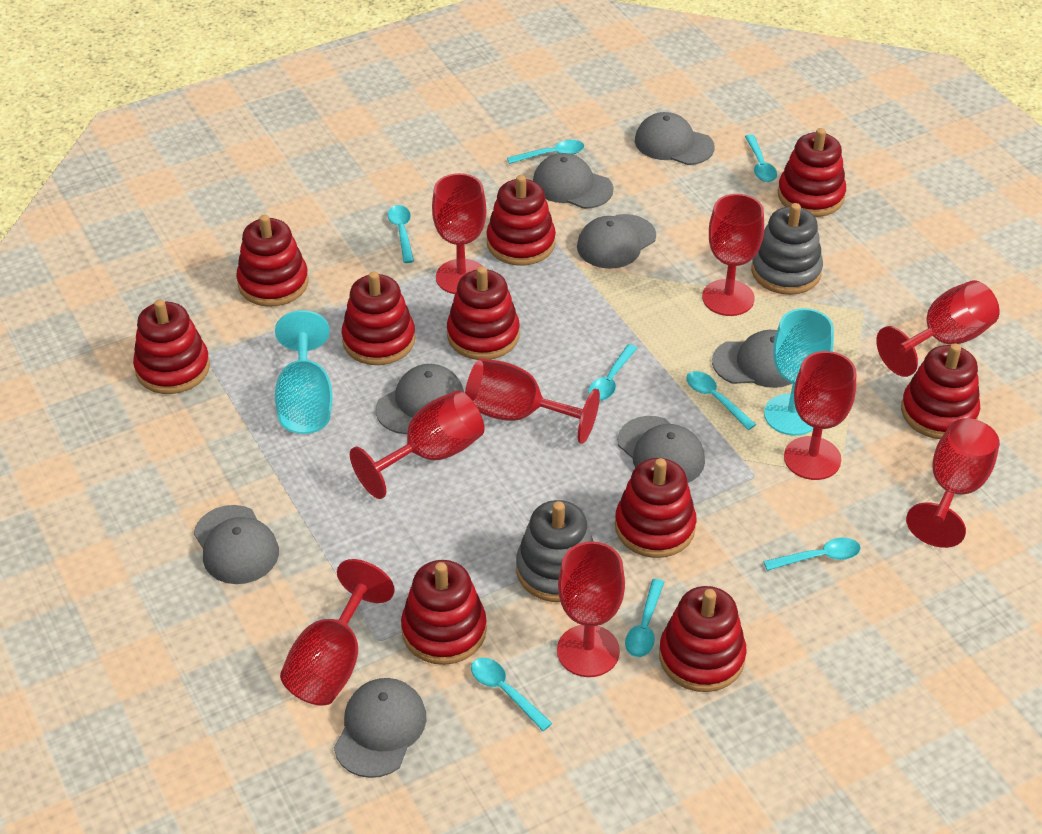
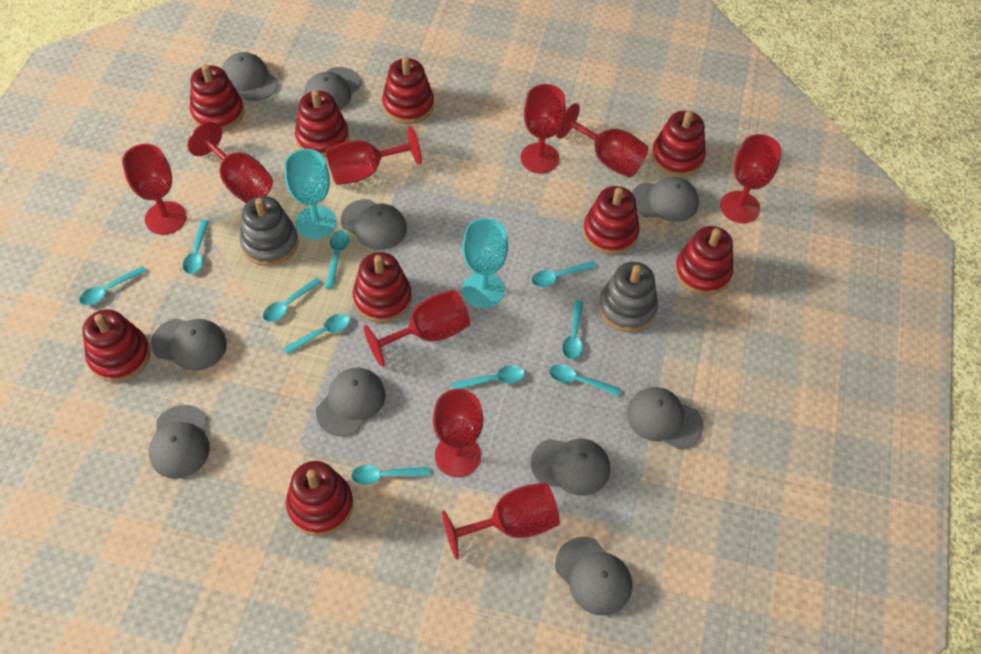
grey cap: 8 -> 10
red stacking toy: 10 -> 9
turquoise spoon: 8 -> 10

